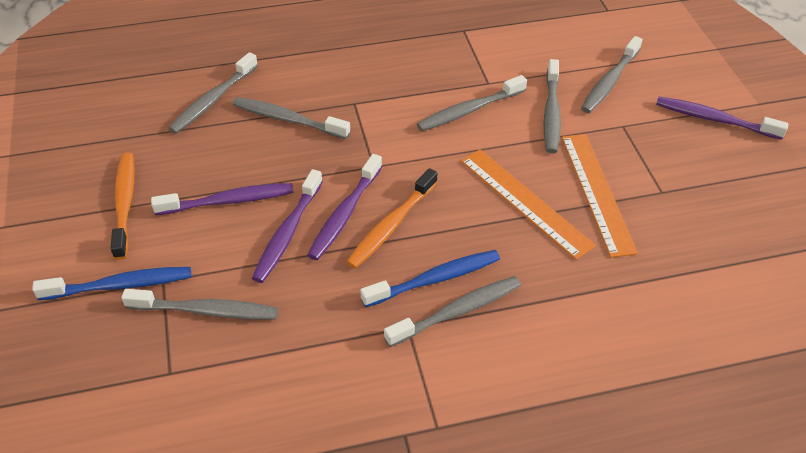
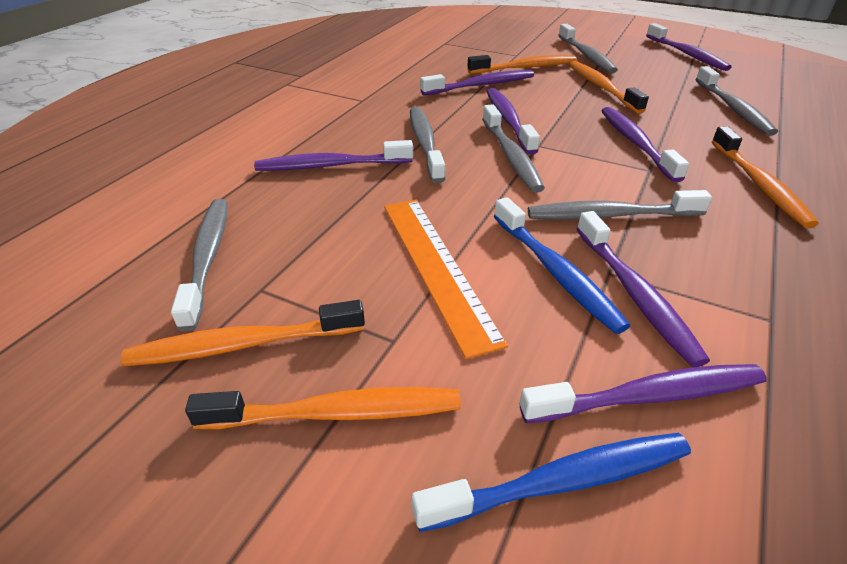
grey toothbrush: 7 -> 6
orange ruler: 2 -> 1
orange toothbrush: 2 -> 5
purple toothbrush: 4 -> 7

